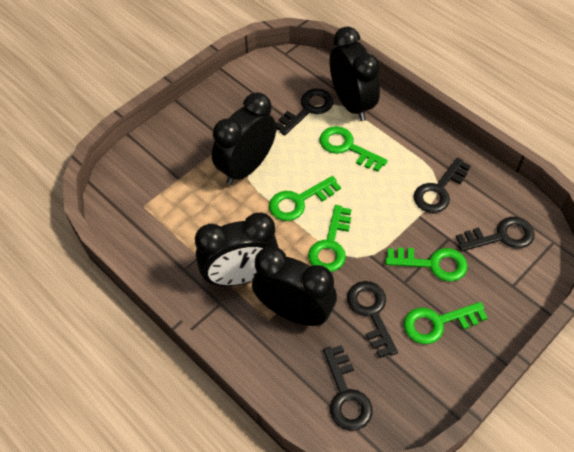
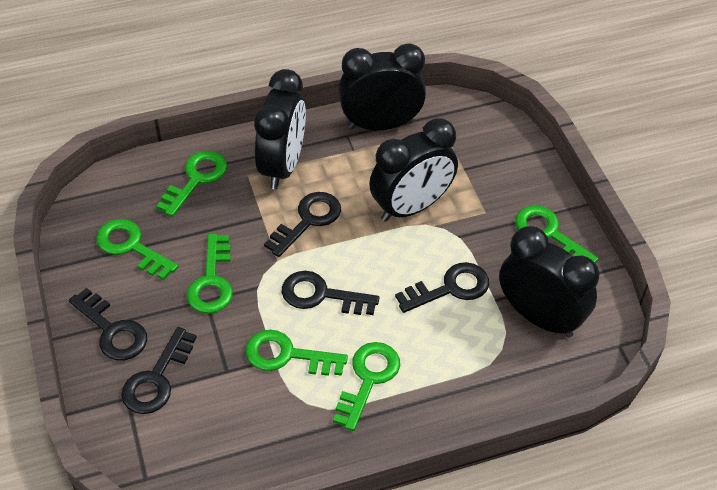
green key: 5 -> 6

